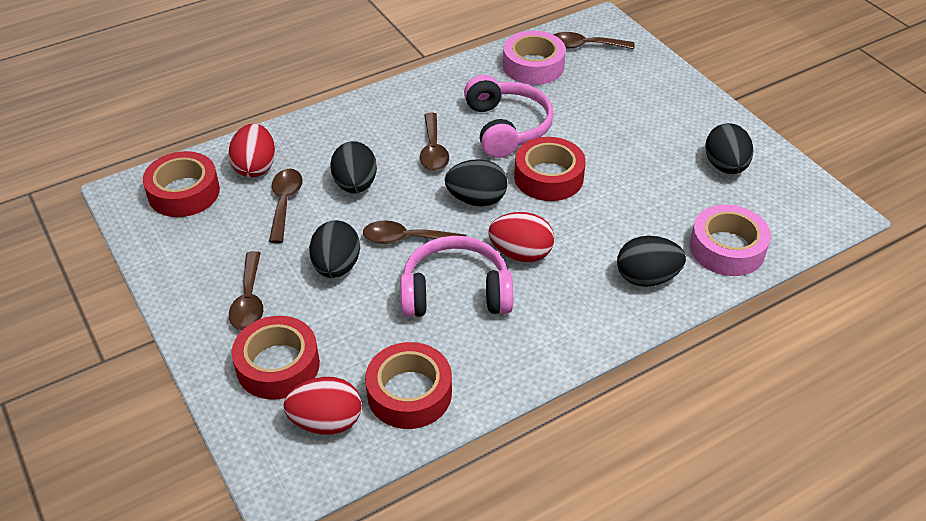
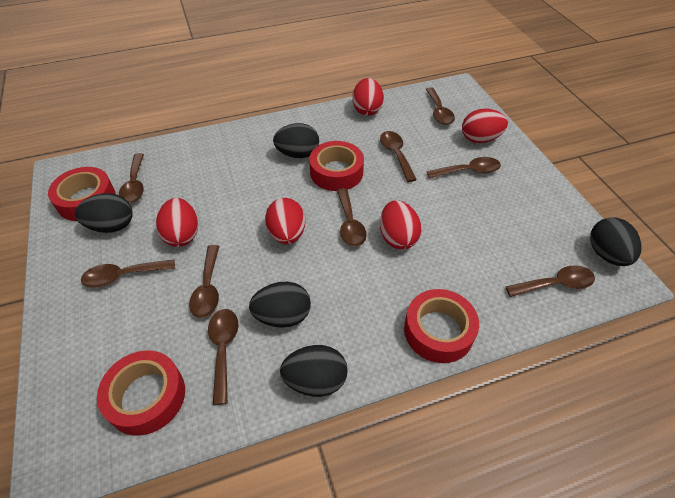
brown spoon: 5 -> 9
pink headphones: 2 -> 0
pink tape: 2 -> 0
red egg: 3 -> 5

